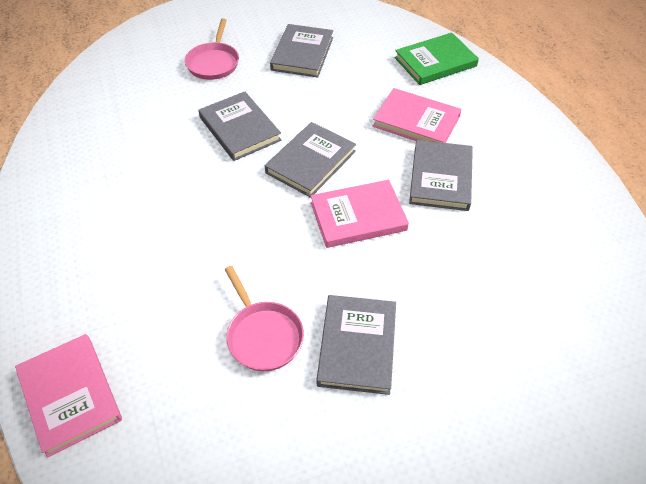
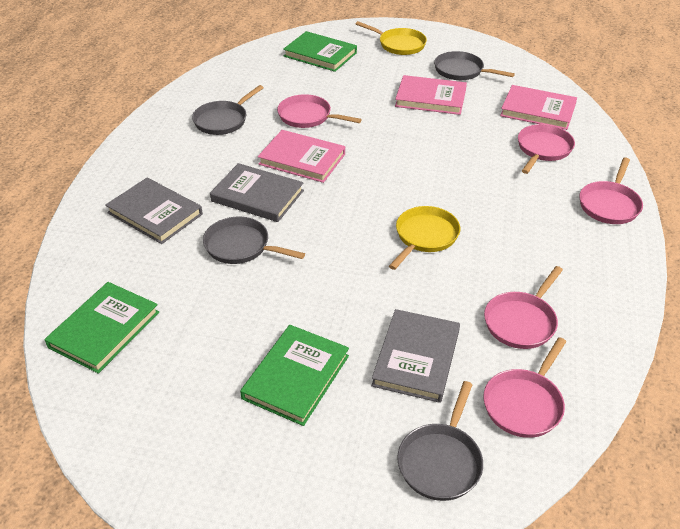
green book: 1 -> 3
grey book: 5 -> 3
grey pan: 0 -> 4
pink pan: 2 -> 5
yellow pan: 0 -> 2

